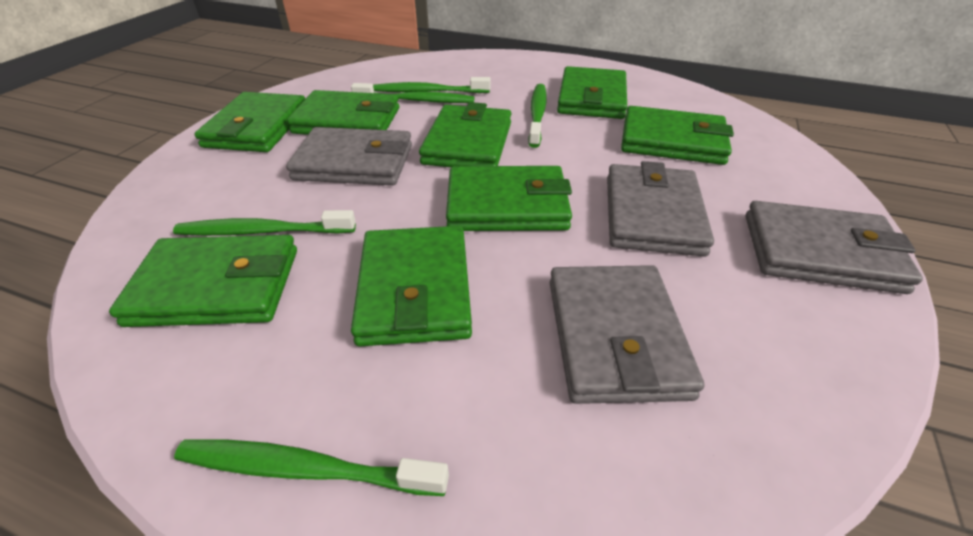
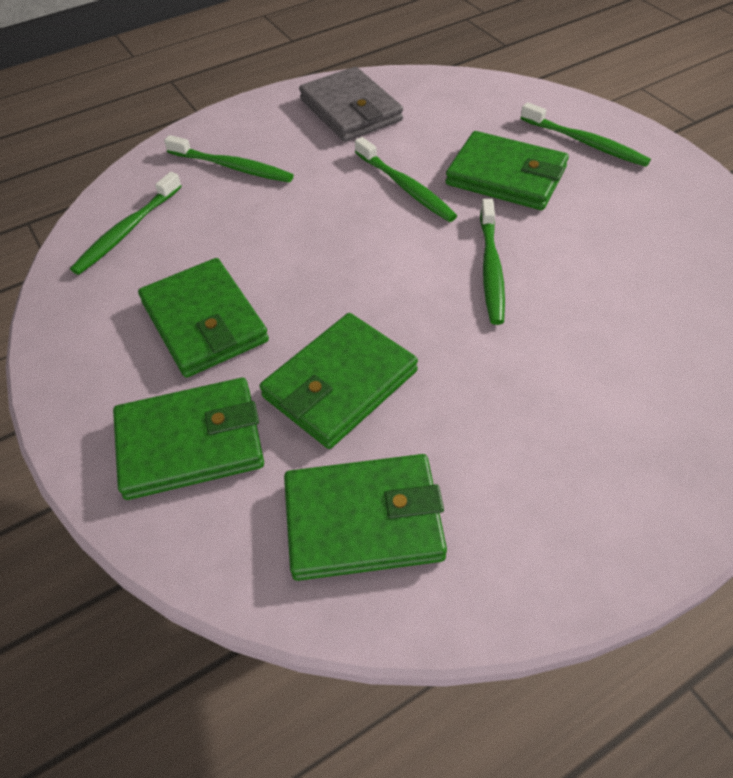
green wallet: 8 -> 5
grey wallet: 4 -> 1

